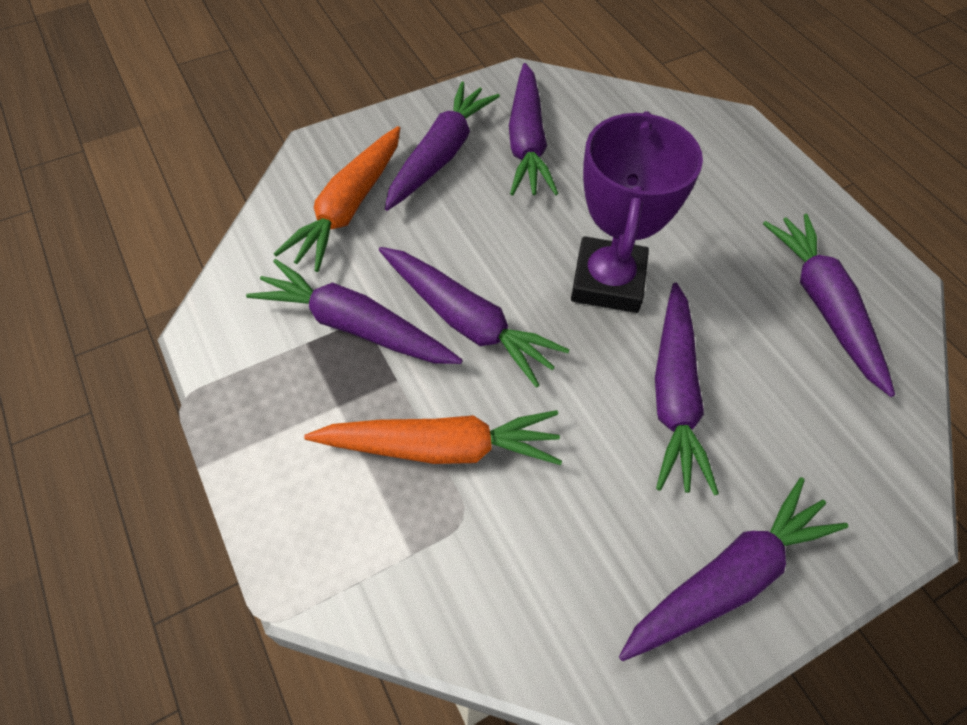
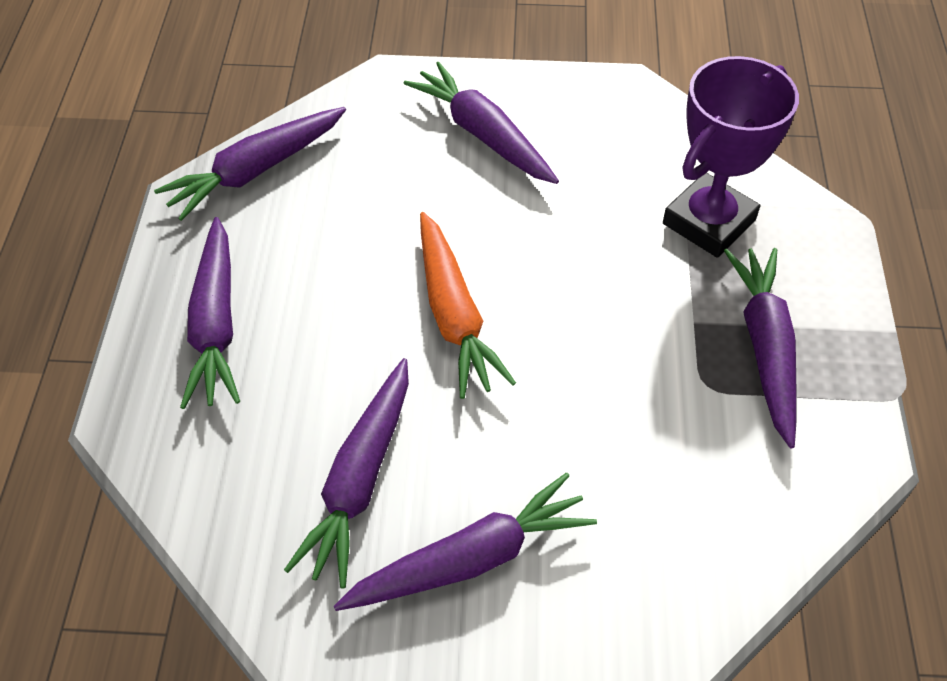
orange carrot: 2 -> 1
purple carrot: 7 -> 6

